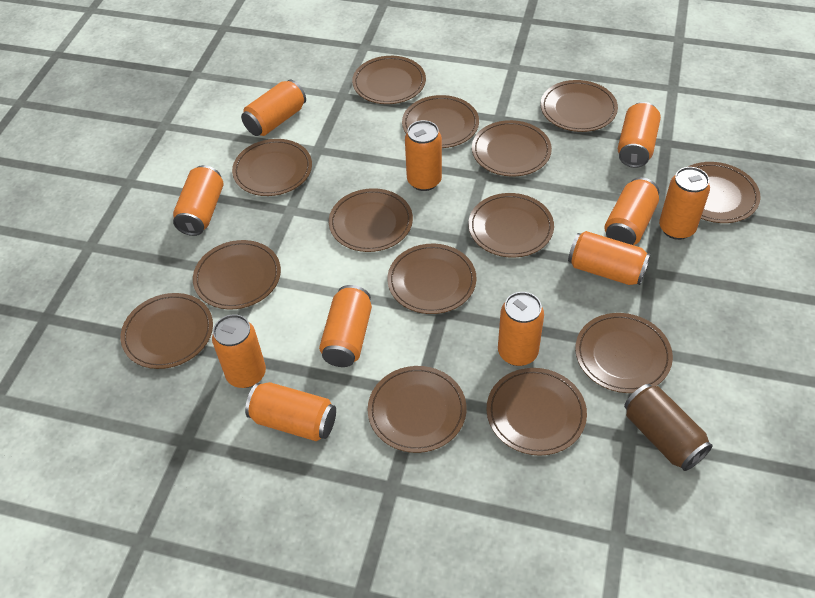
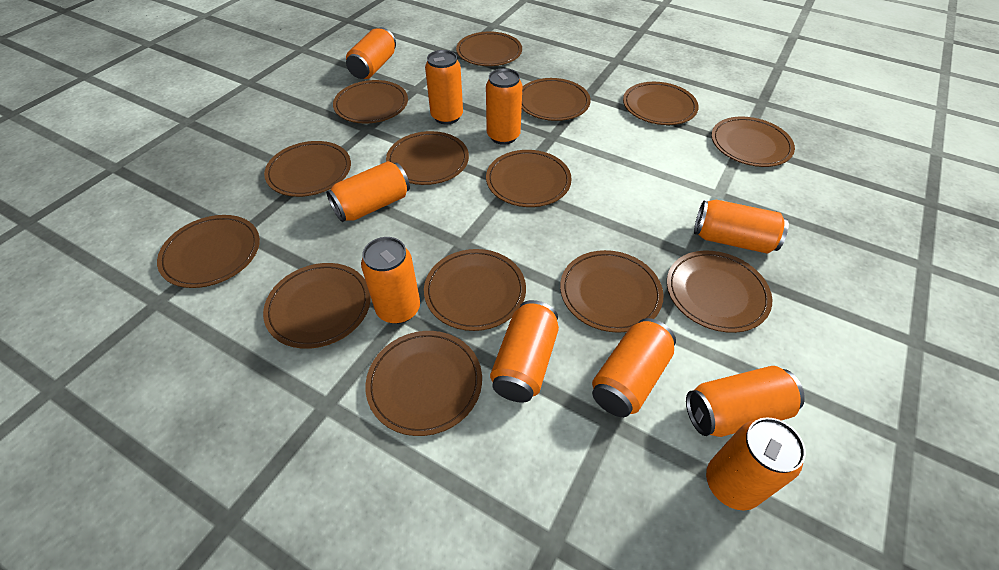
brown can: 1 -> 0
orange can: 11 -> 10

